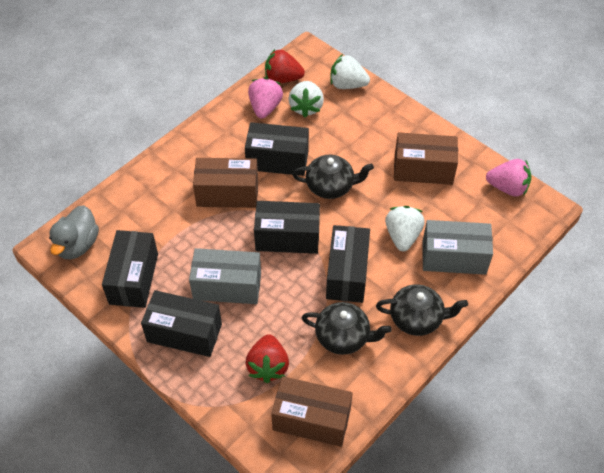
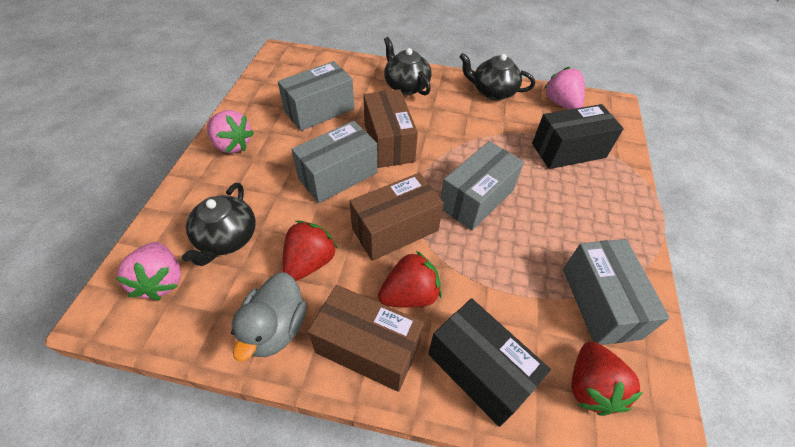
black box: 5 -> 2
grey box: 2 -> 4
pink strawberry: 2 -> 3
red strawberry: 2 -> 3
white strawberry: 3 -> 0

